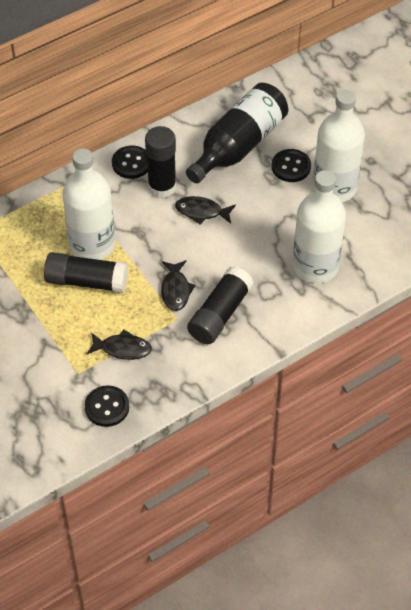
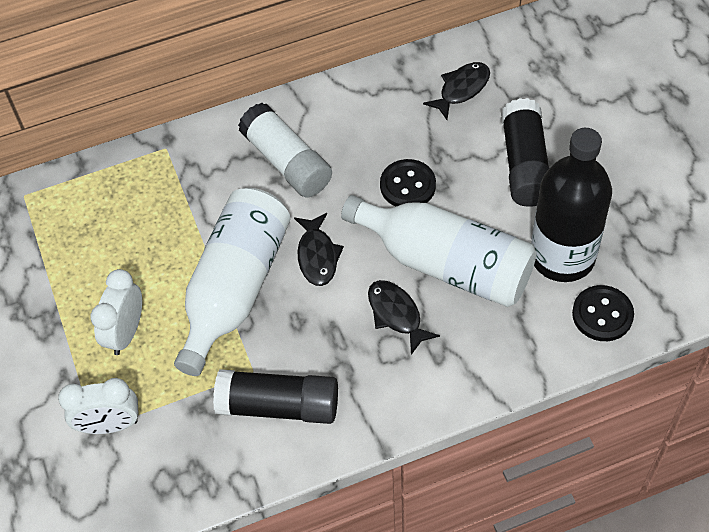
black button: 3 -> 2
black glue stick: 3 -> 2
white bottle: 3 -> 2
white clock: 0 -> 2
white glue stick: 0 -> 1

